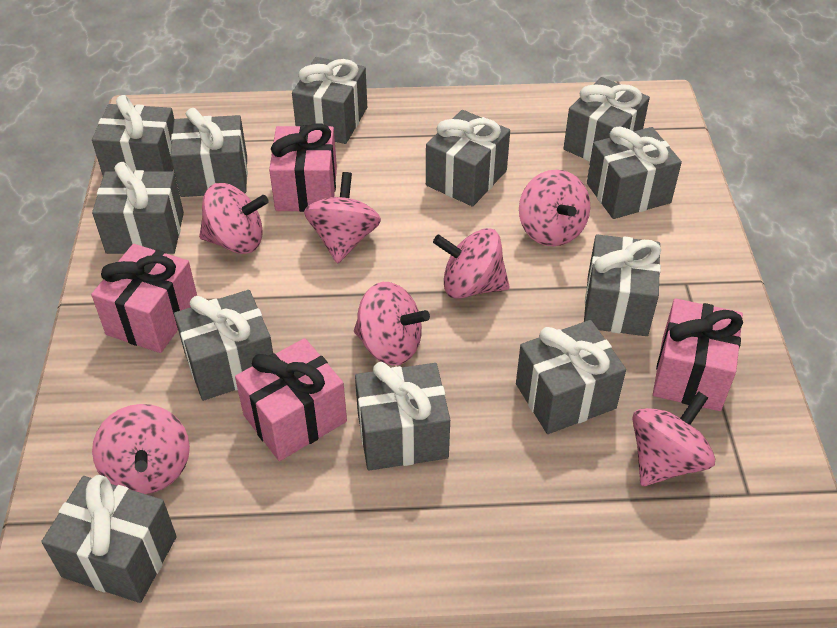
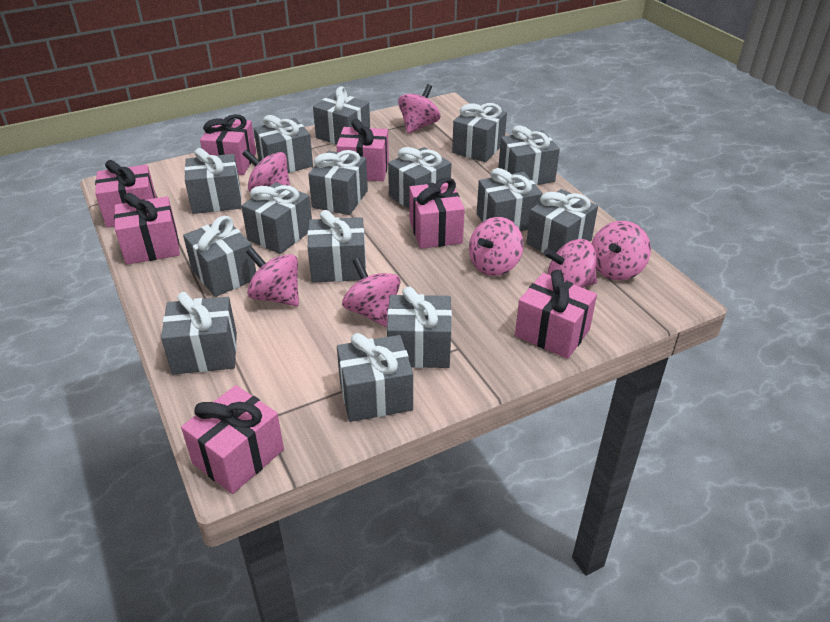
grey gift: 12 -> 15
pink gift: 4 -> 7

